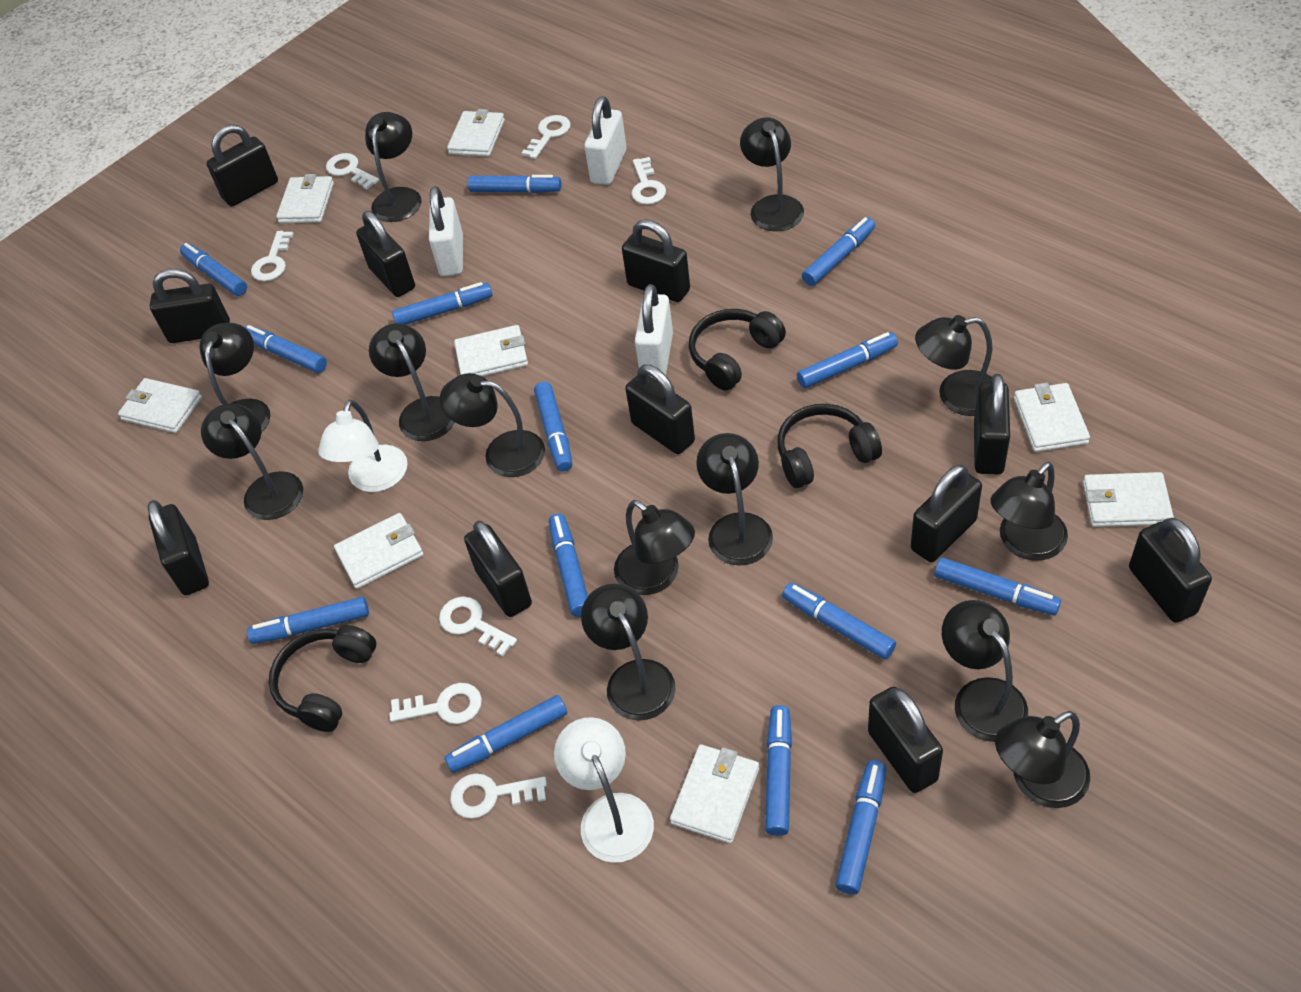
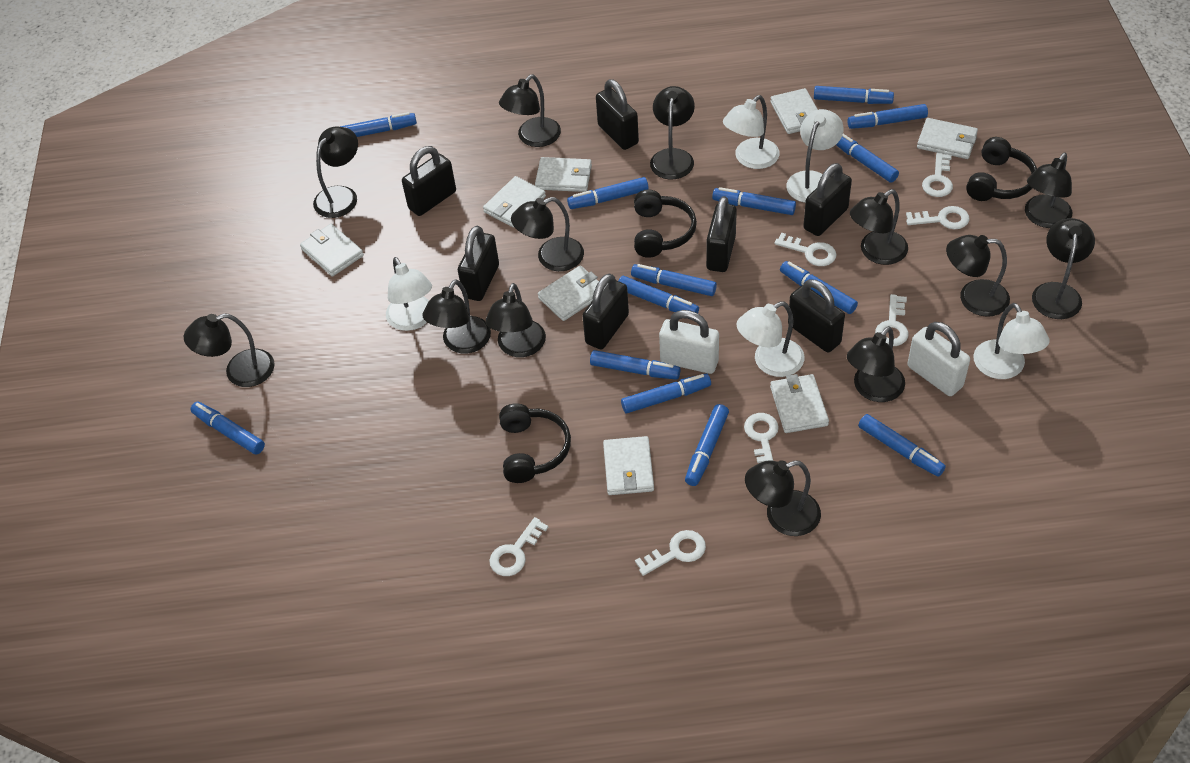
black padlock: 11 -> 7
white lamp: 2 -> 5
white padlock: 3 -> 2

